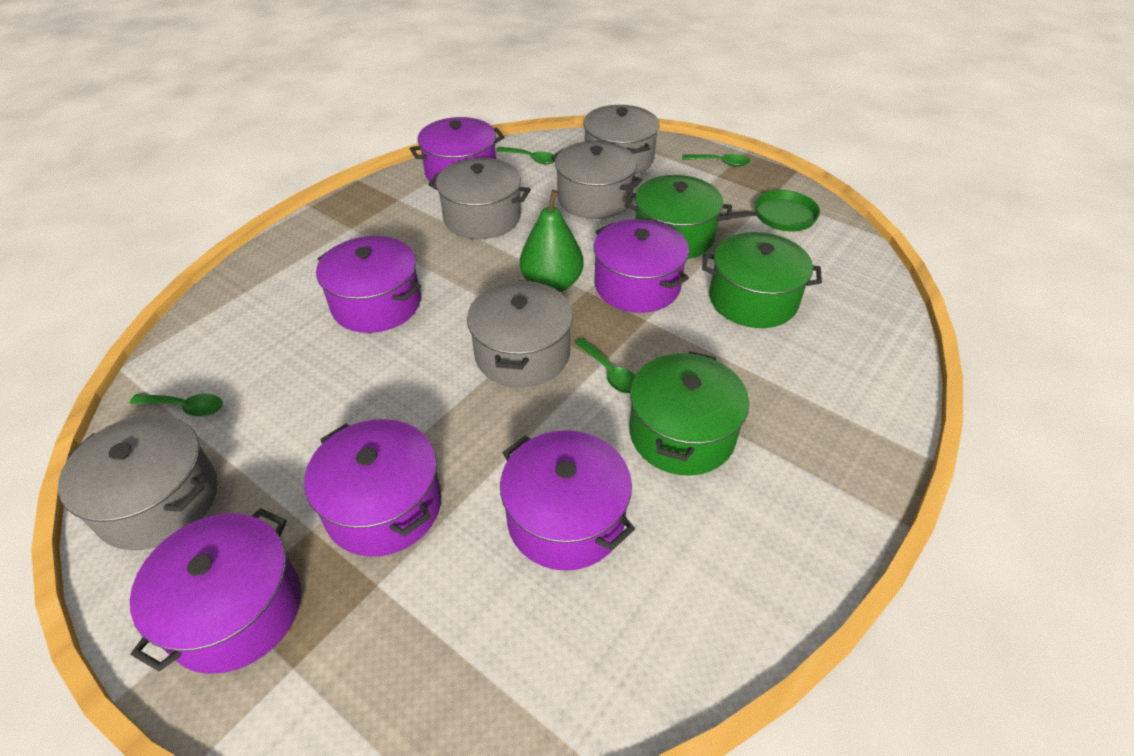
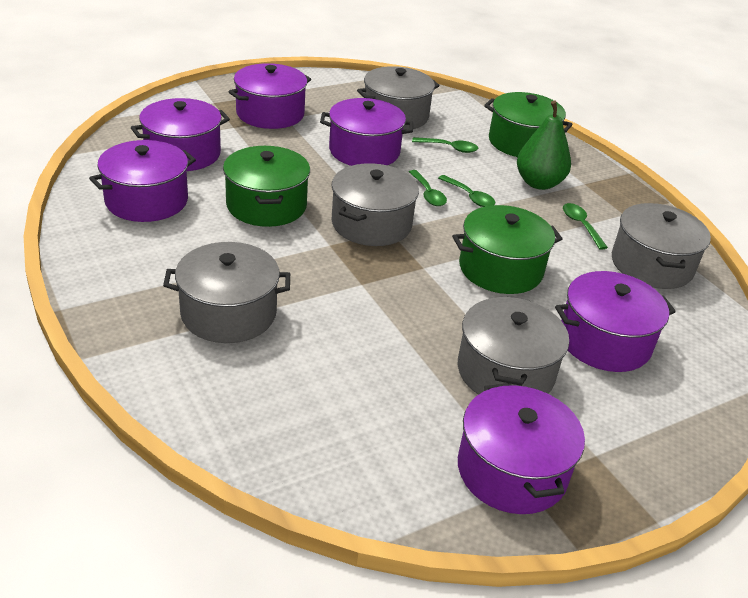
green pan: 1 -> 0

